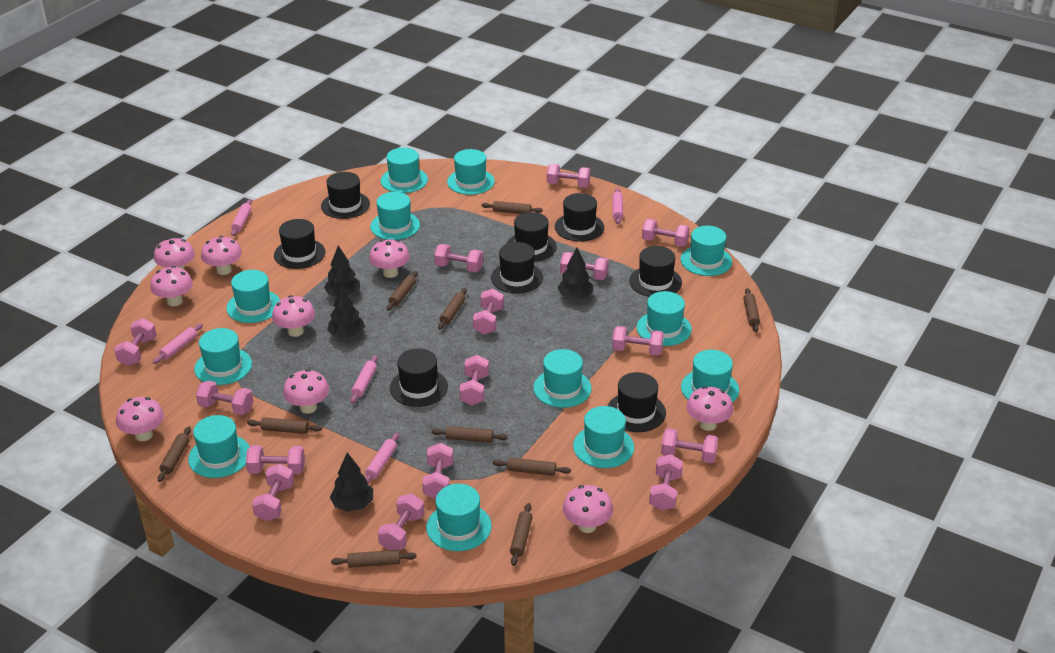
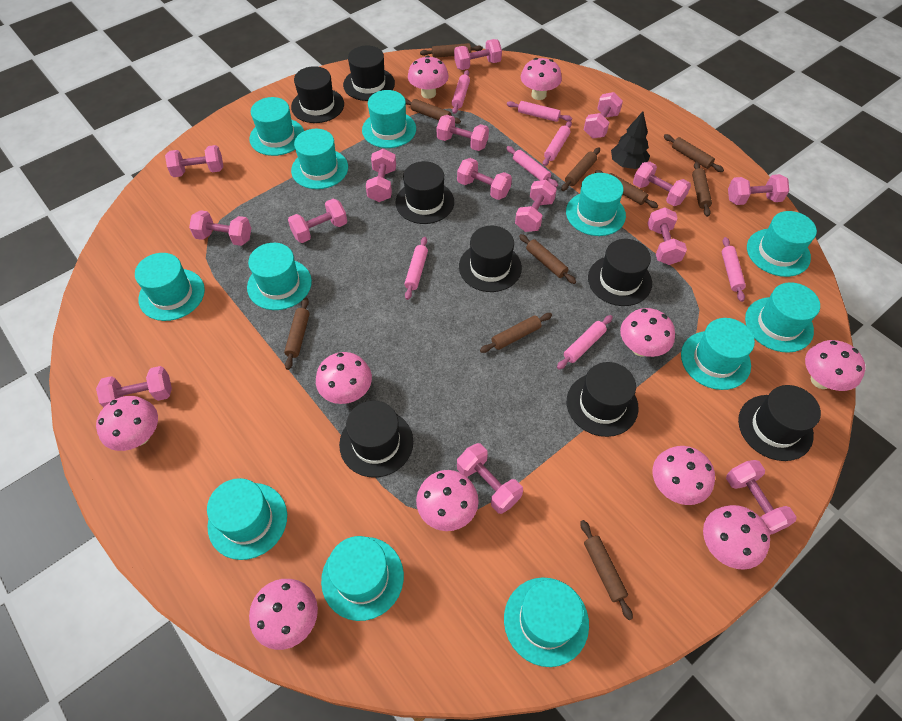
black tree: 4 -> 1
pink mushroom: 9 -> 10
pink rolling pin: 5 -> 7

